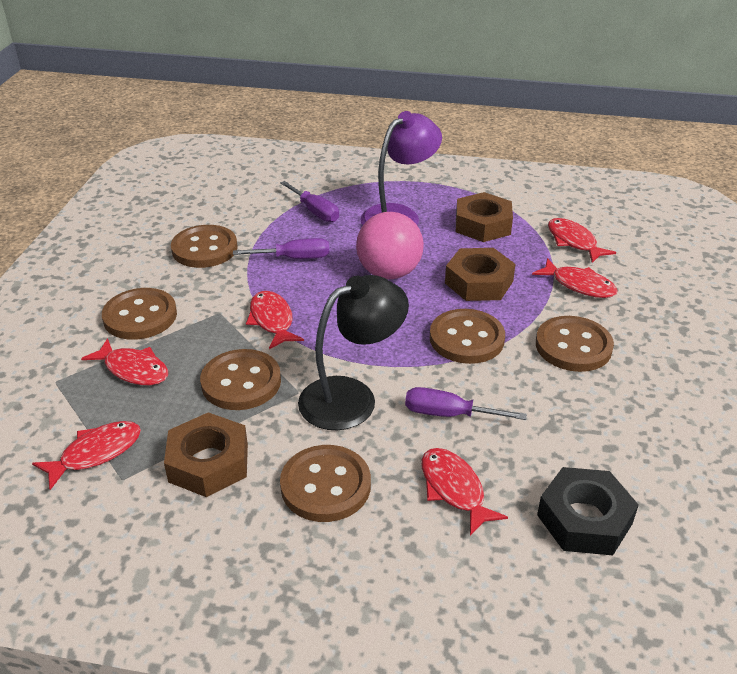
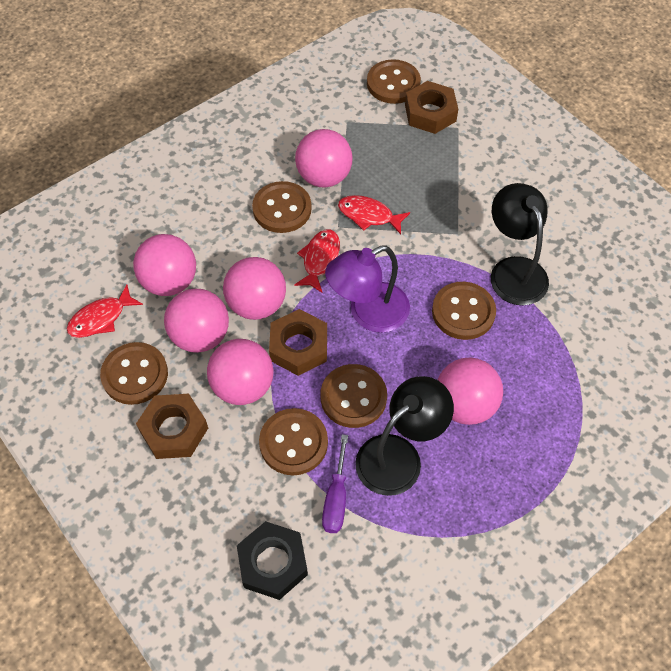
black lamp: 1 -> 2
pink ball: 1 -> 6
purple screwdriver: 3 -> 1
red fish: 6 -> 3

